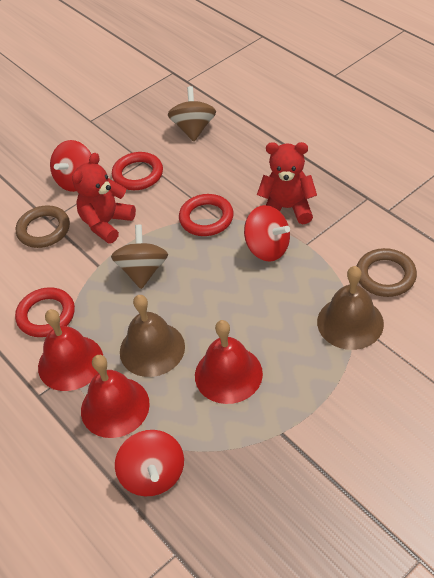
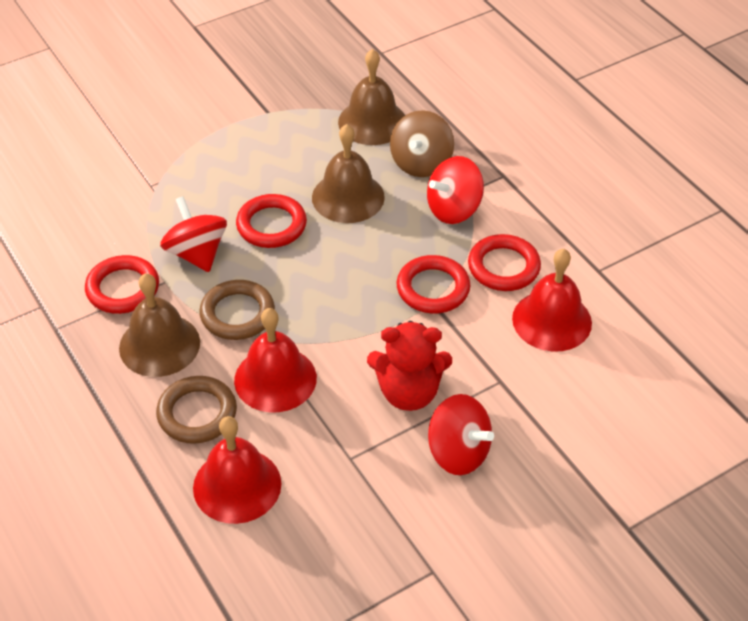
brown bell: 2 -> 3
brown spinning top: 2 -> 1
red ring: 3 -> 4
red teddy bear: 2 -> 1

